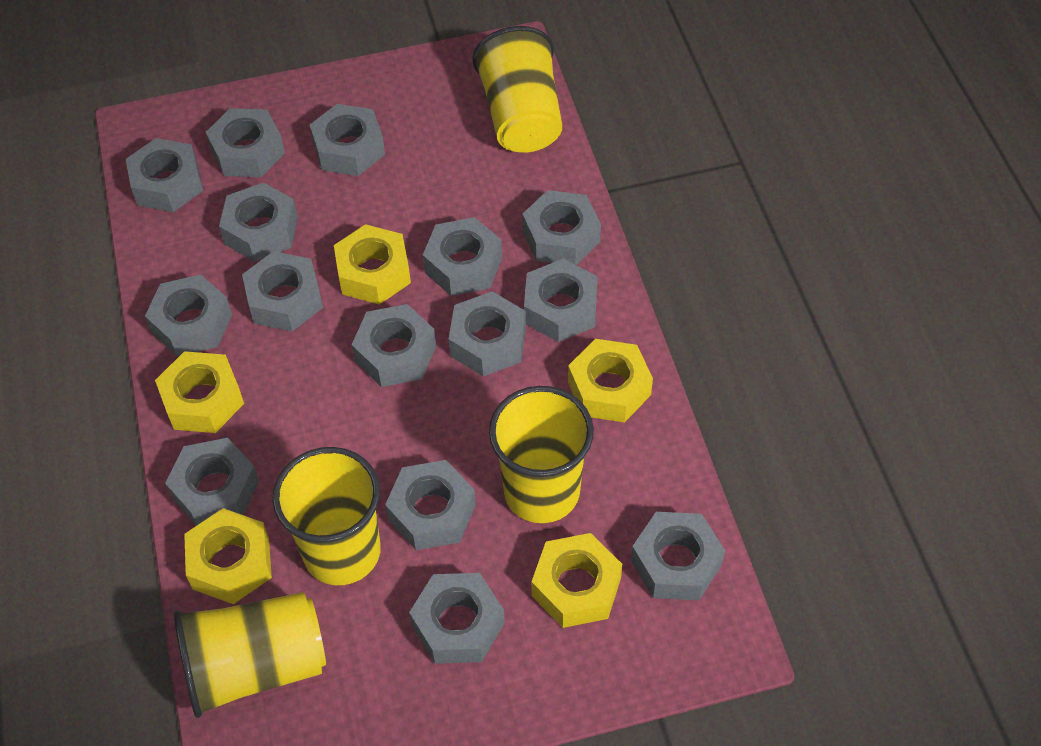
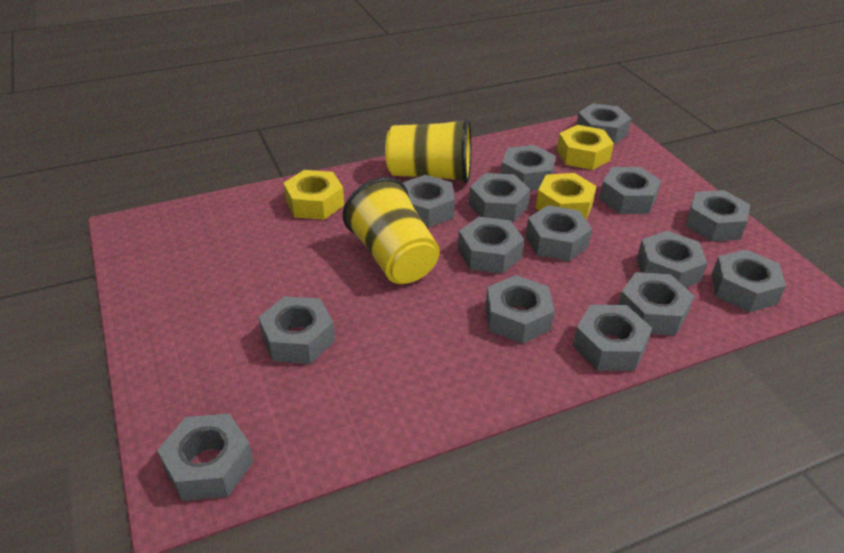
yellow cup: 4 -> 2
yellow nut: 5 -> 3

